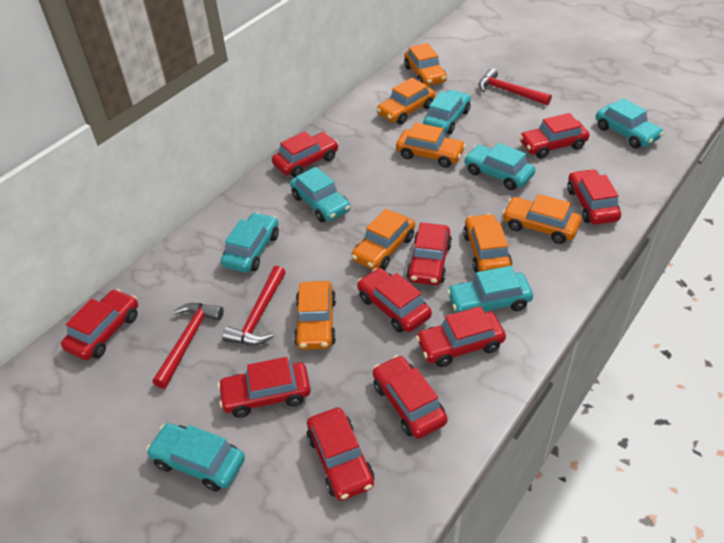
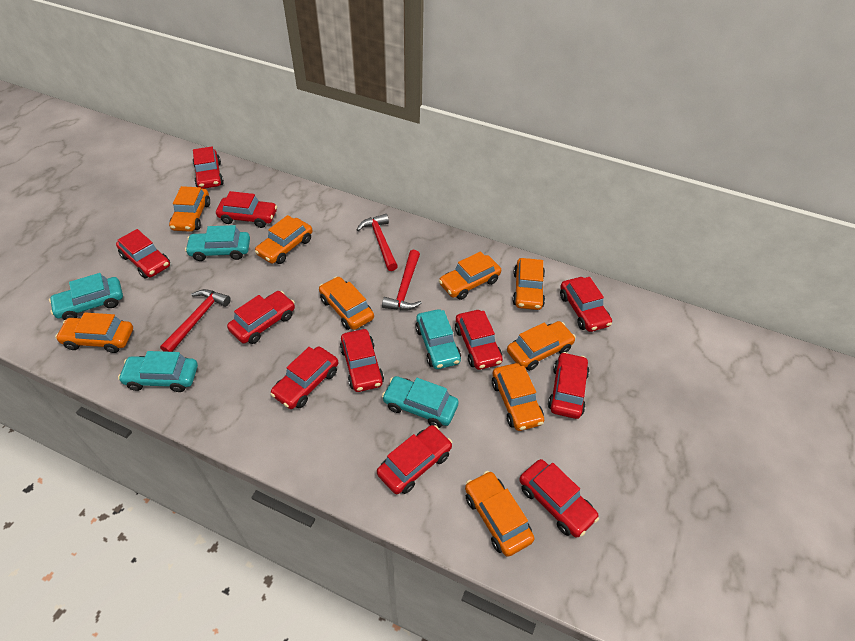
orange car: 7 -> 9
red car: 10 -> 11
turquoise car: 7 -> 5

